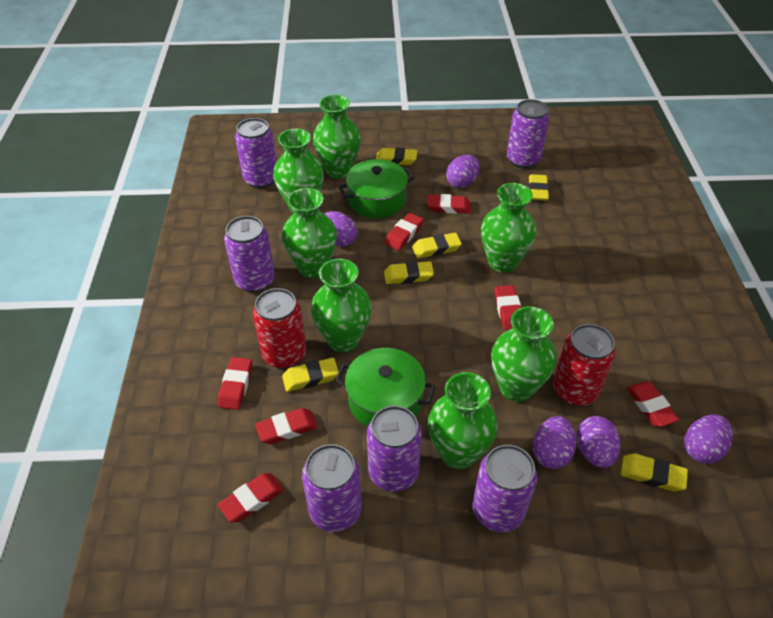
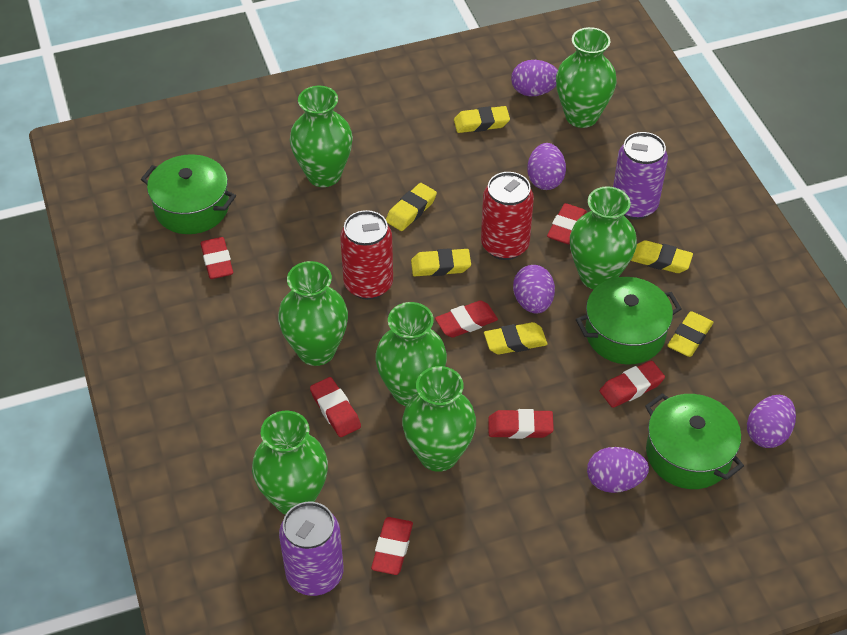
green pot: 2 -> 3
purple can: 6 -> 2

